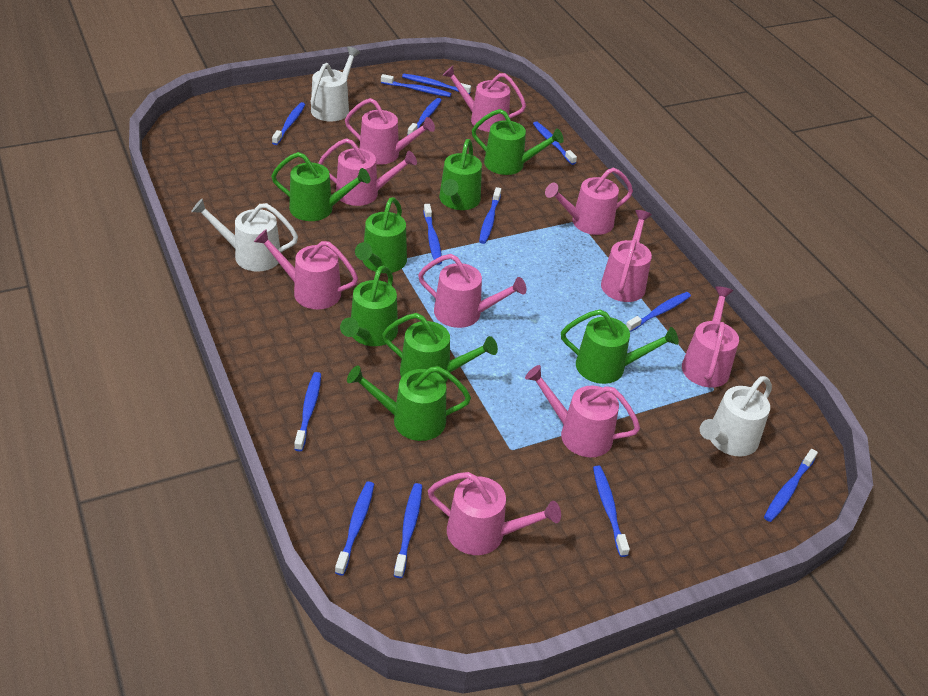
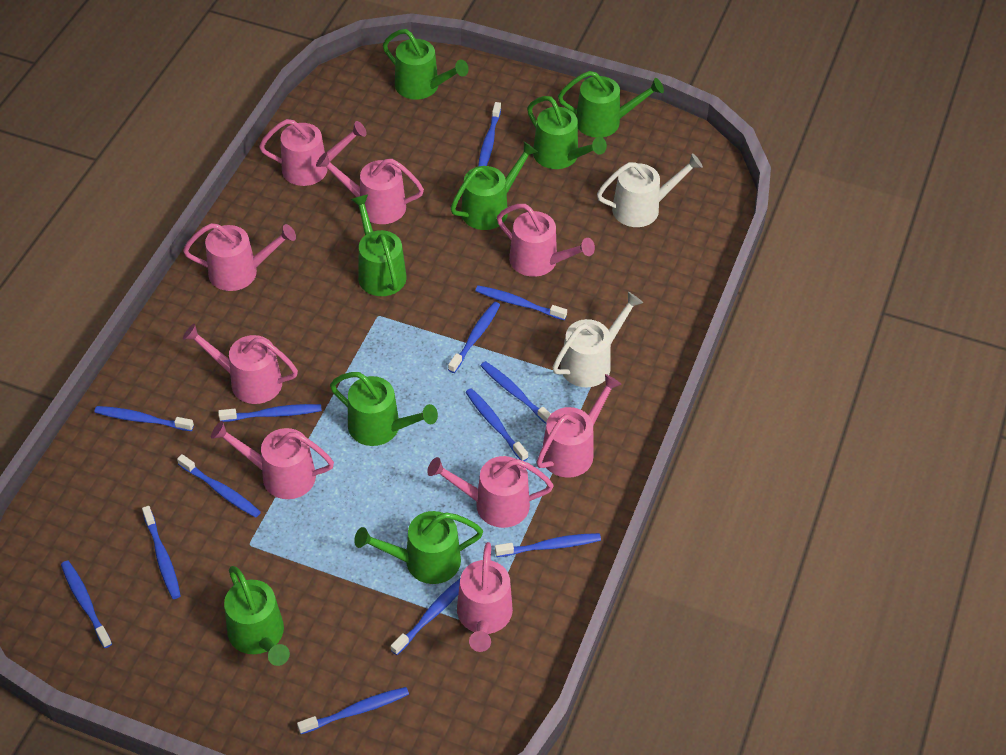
pink watering can: 10 -> 9
white watering can: 3 -> 2

